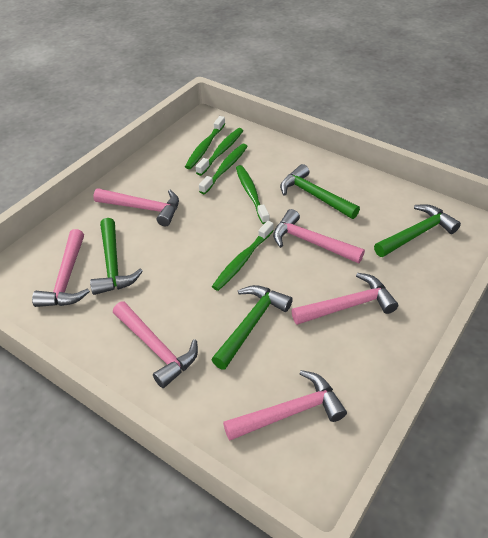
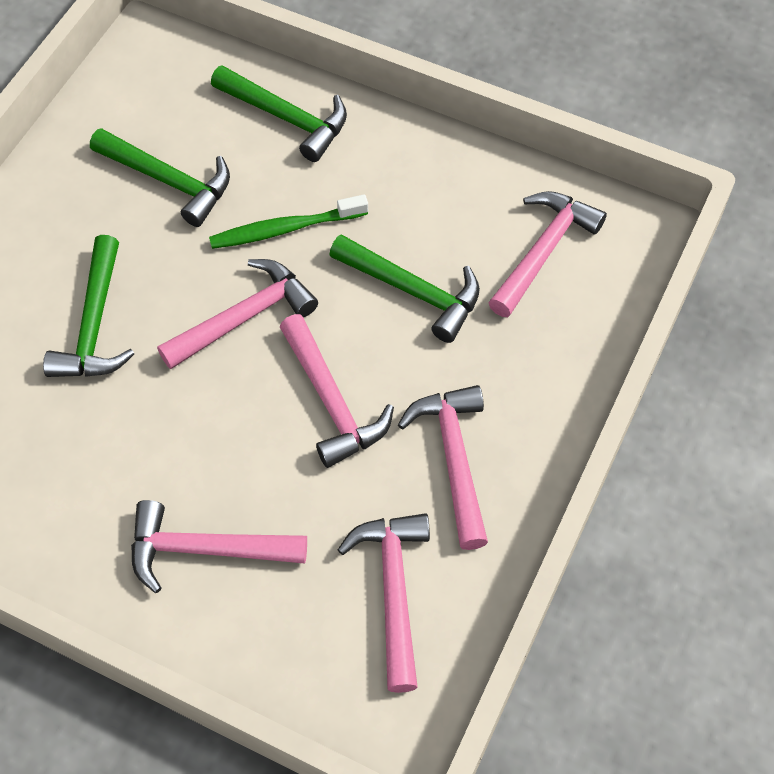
green toothbrush: 5 -> 1

